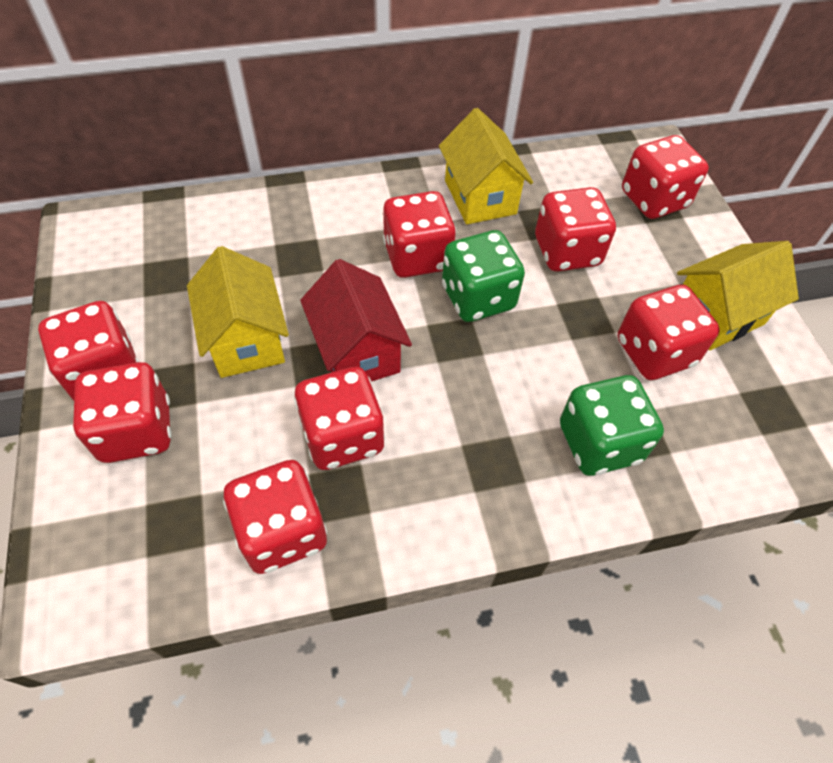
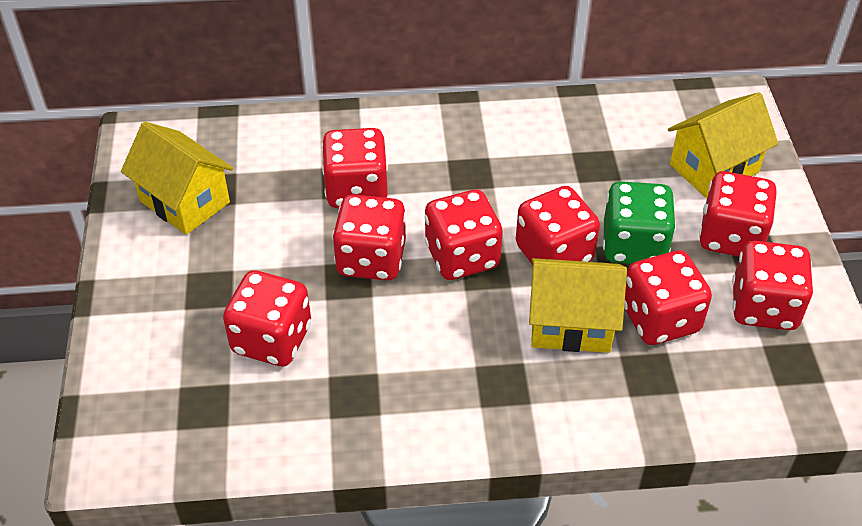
green dice: 2 -> 1
red house: 1 -> 0

